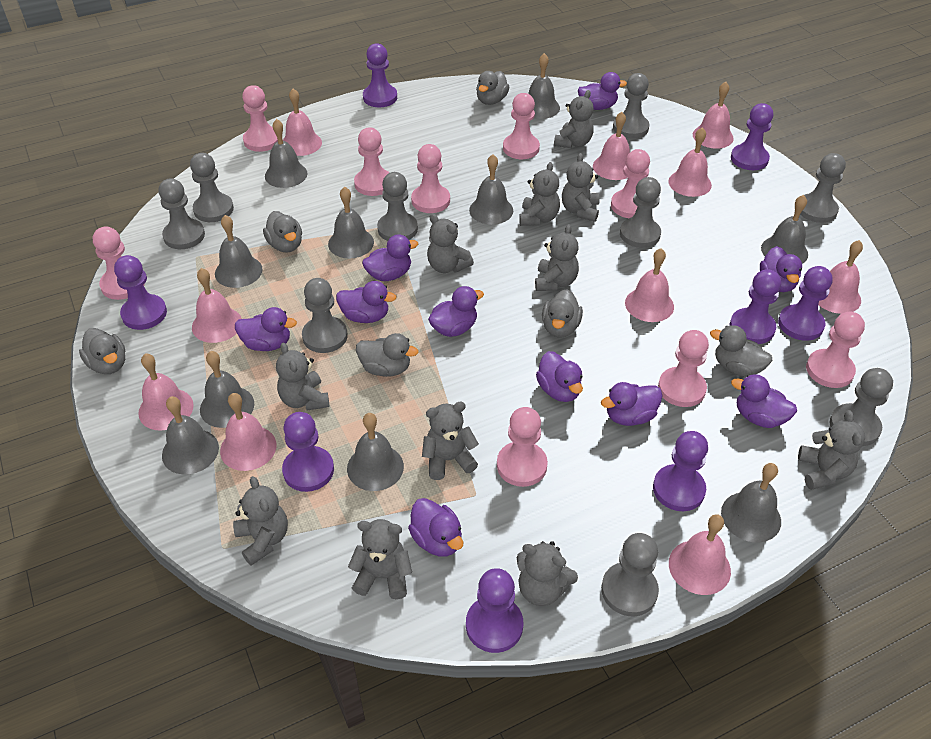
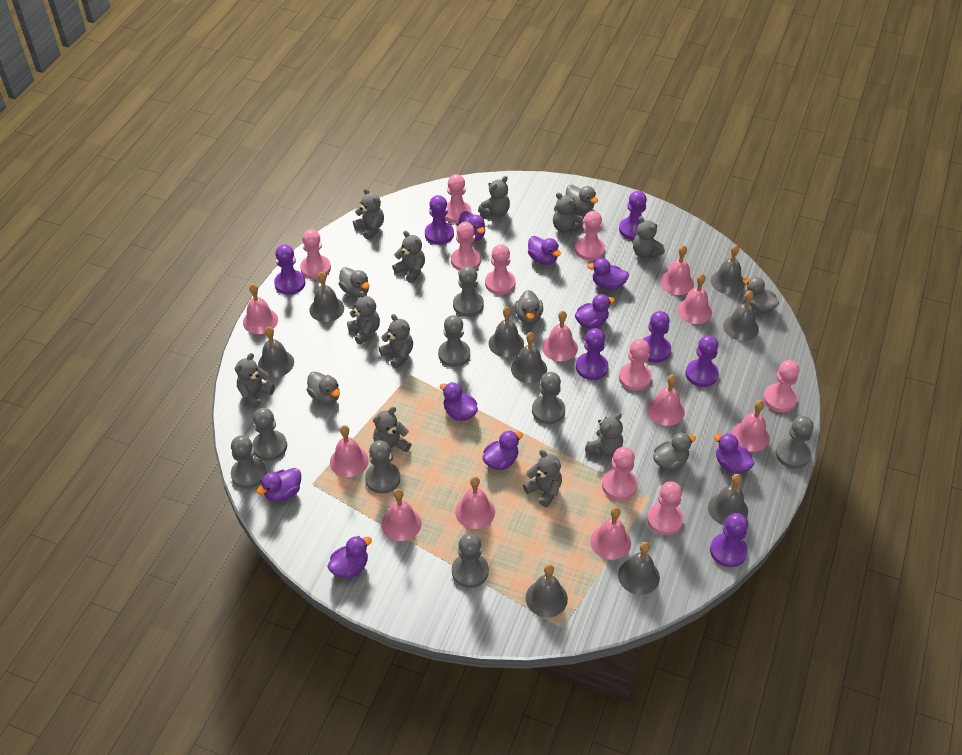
grey bell: 10 -> 9
grey pawn: 9 -> 8
purple duck: 10 -> 9
purple pawn: 8 -> 7

